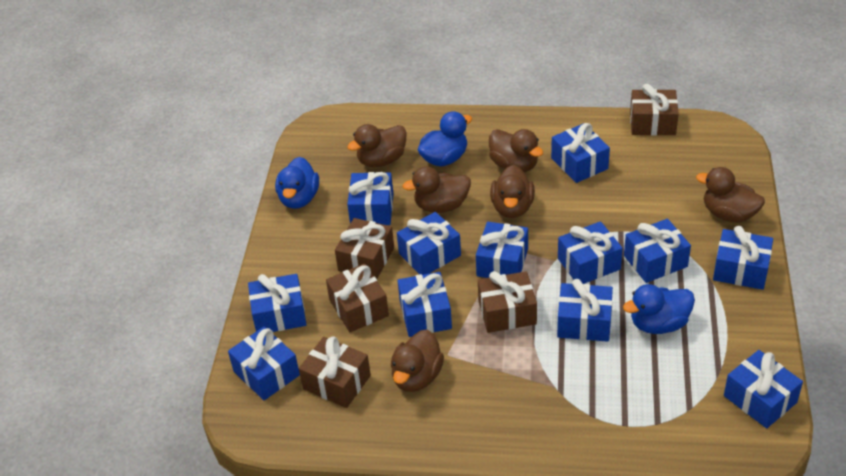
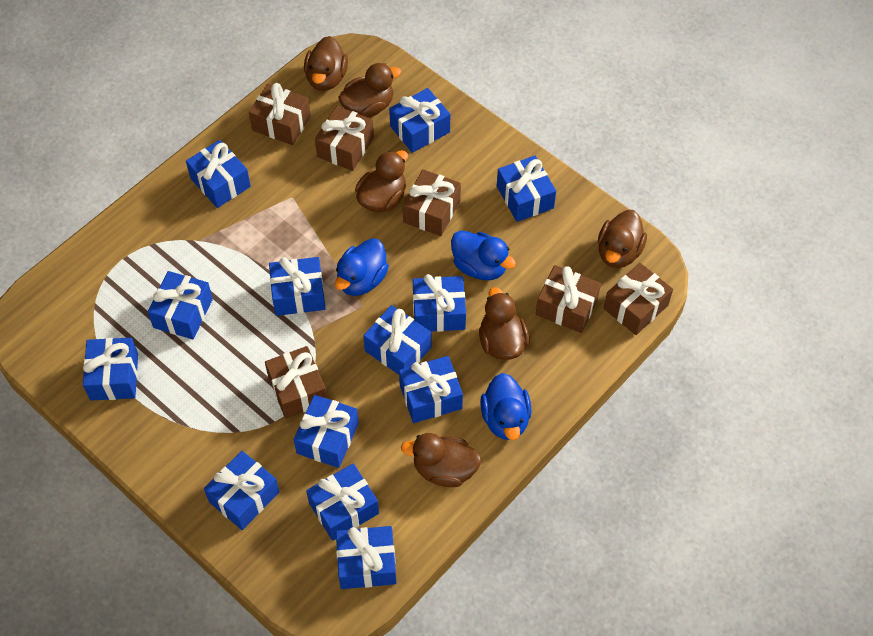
blue gift: 12 -> 13
brown gift: 5 -> 6

